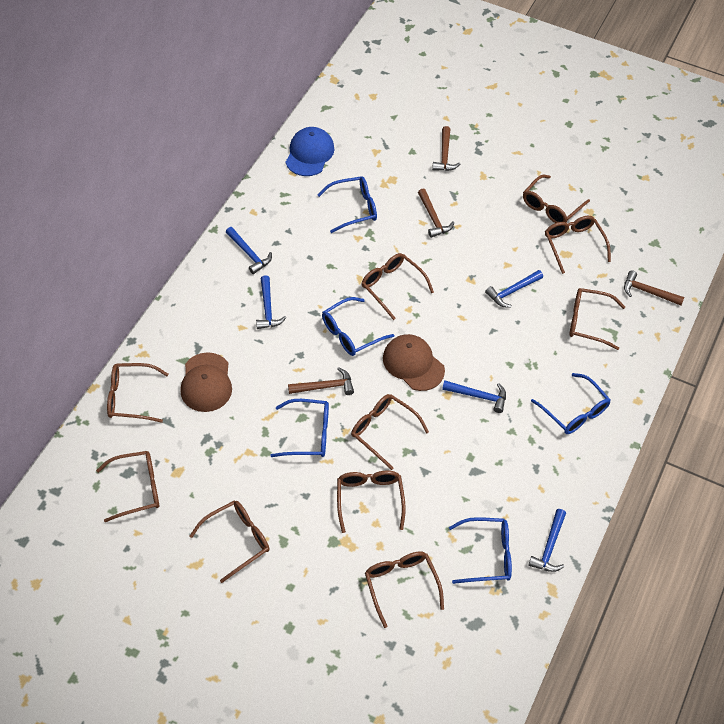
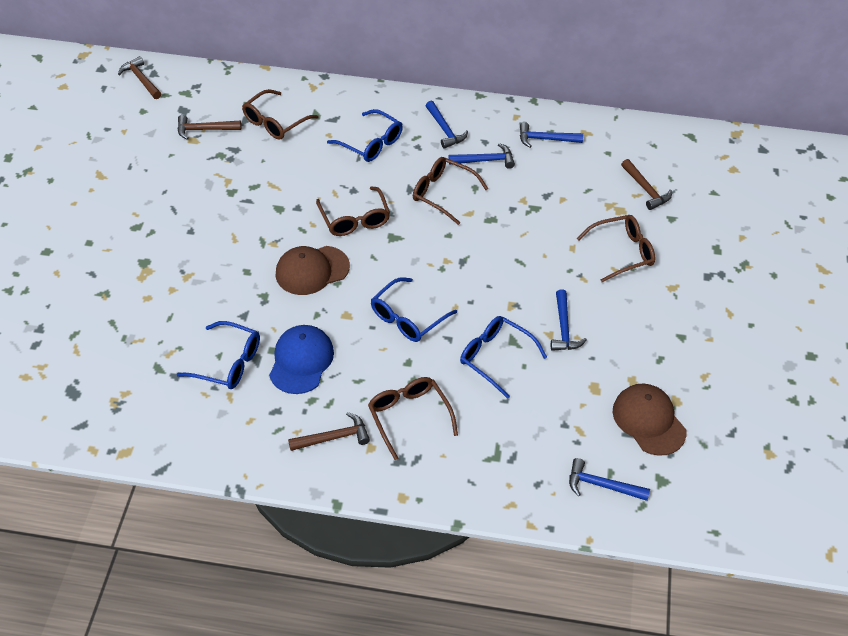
blue glasses: 5 -> 4
brown glasses: 10 -> 5

